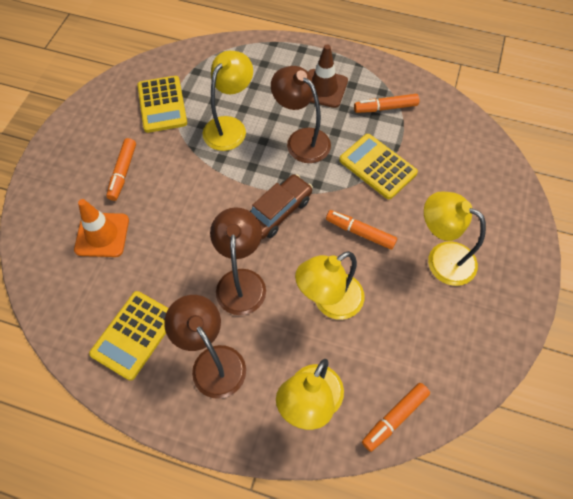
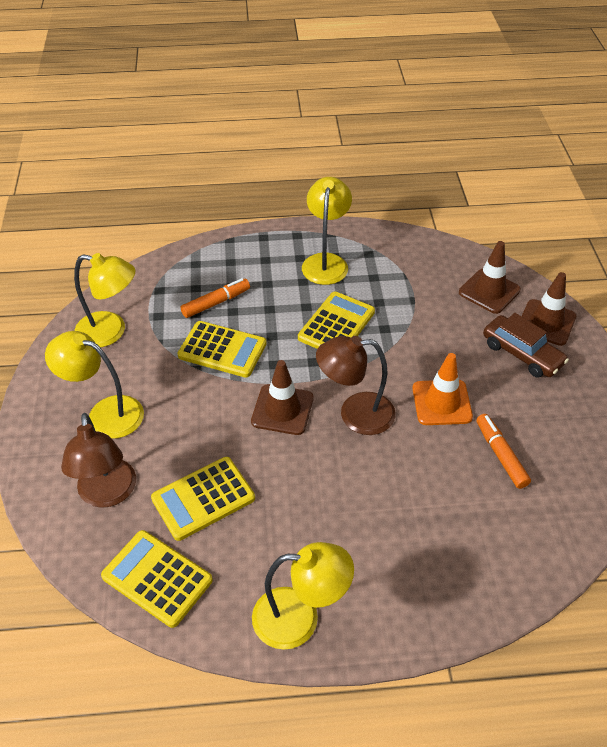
brown lamp: 3 -> 2
brown traffic cone: 1 -> 3
orange marker: 4 -> 2
yellow calculator: 3 -> 4

